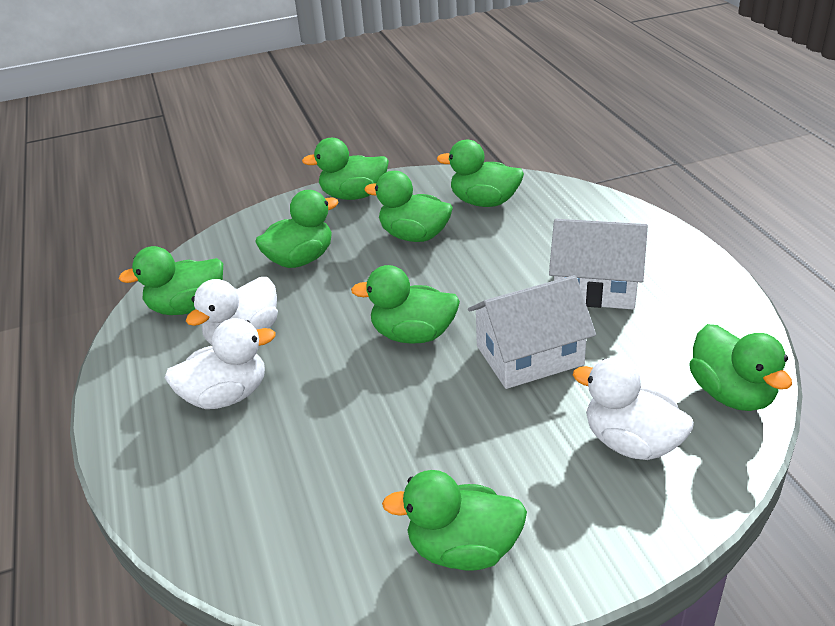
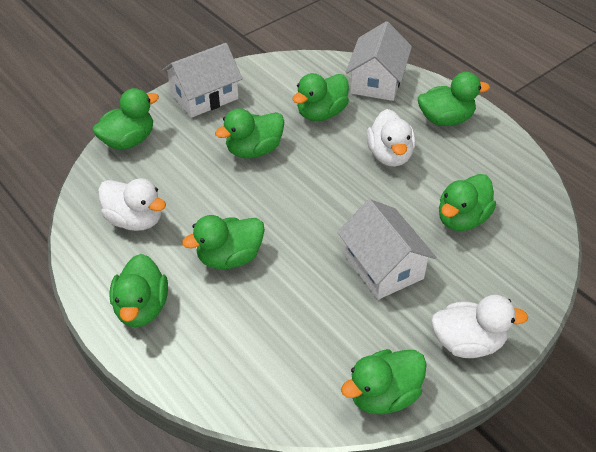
white house: 2 -> 3

